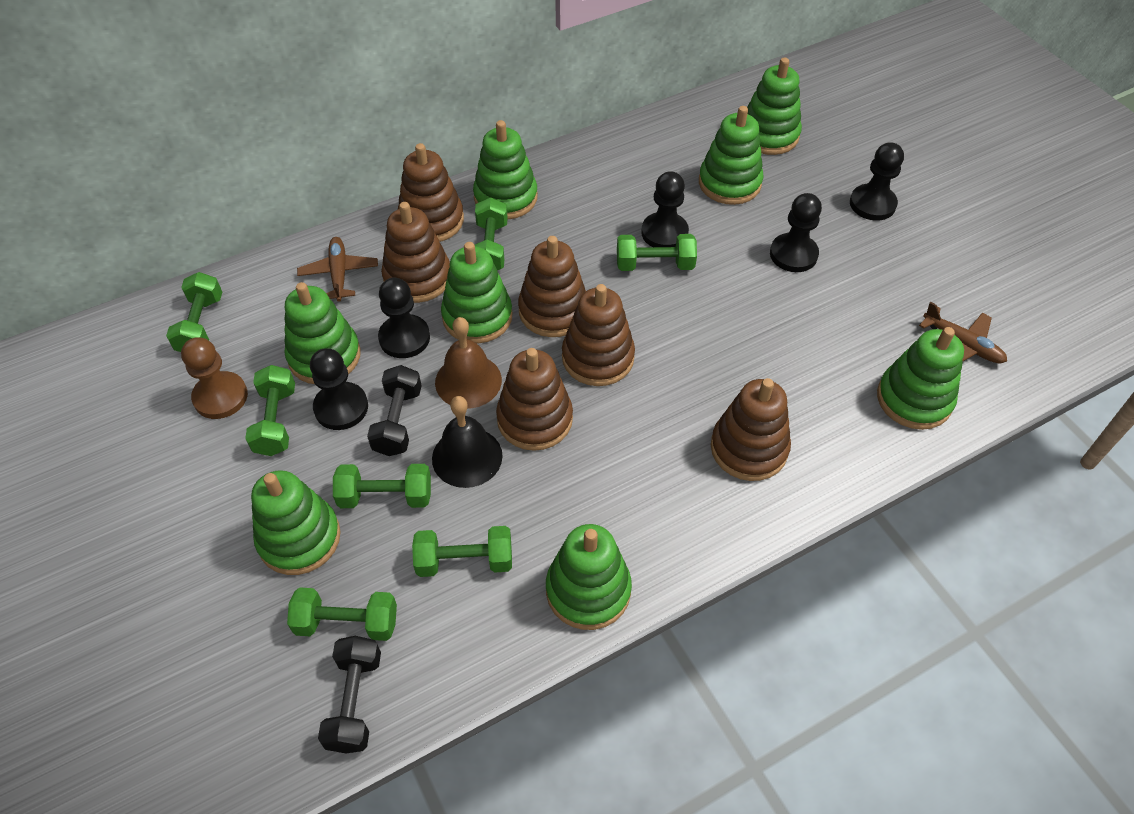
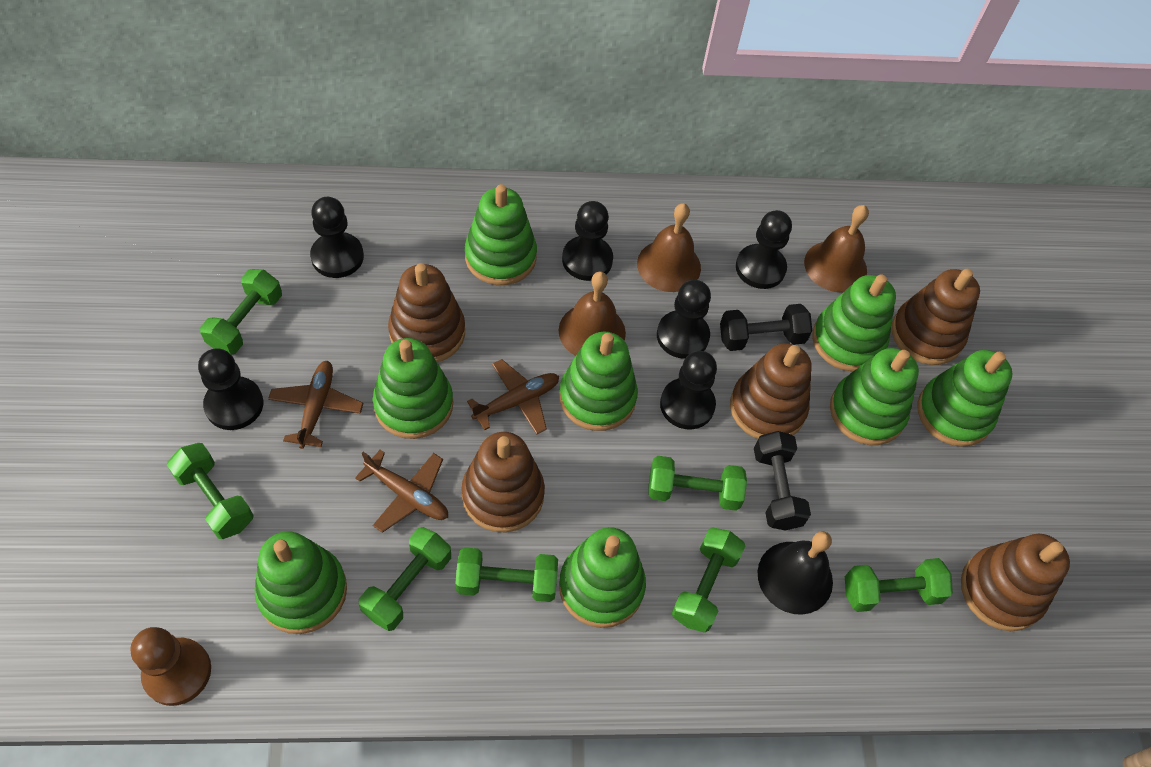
black pawn: 5 -> 6
brown bell: 1 -> 3
brown plane: 2 -> 3
brown stacking toy: 6 -> 5

